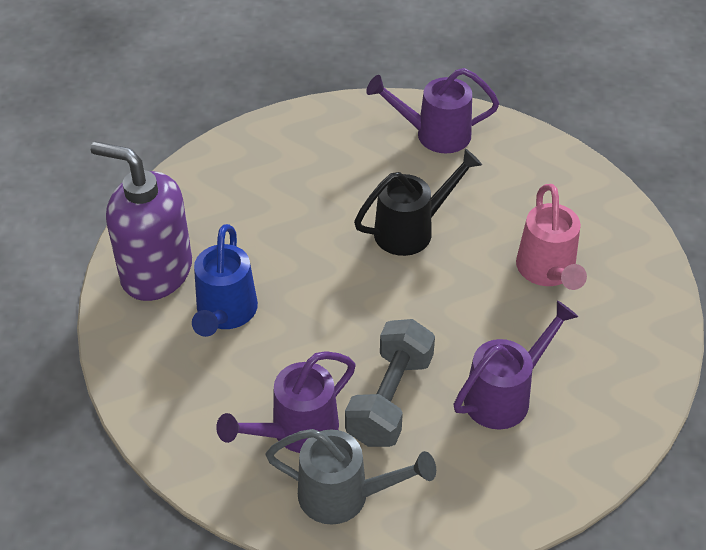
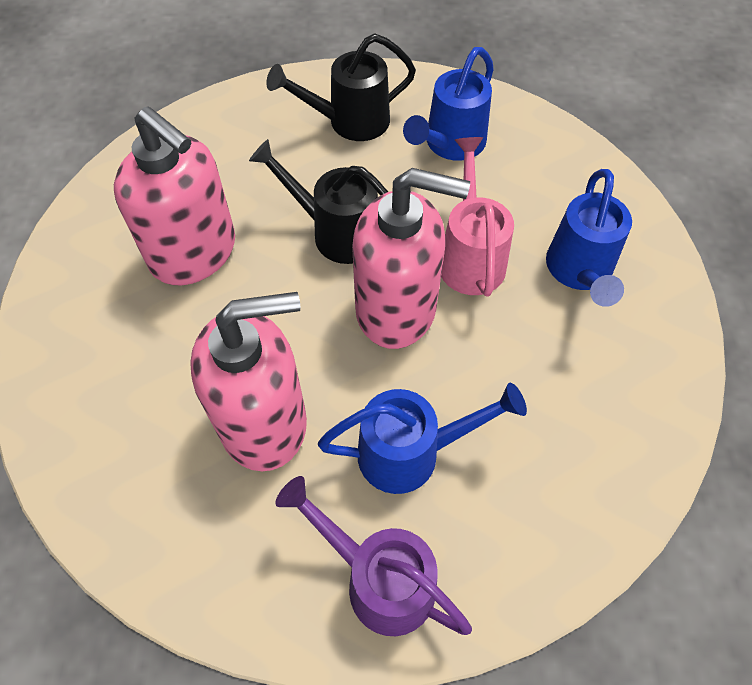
black watering can: 1 -> 2
blue watering can: 1 -> 3
grey dumbbell: 1 -> 0
grey watering can: 1 -> 0
pink soap dispenser: 0 -> 3
purple soap dispenser: 1 -> 0
purple watering can: 3 -> 1

